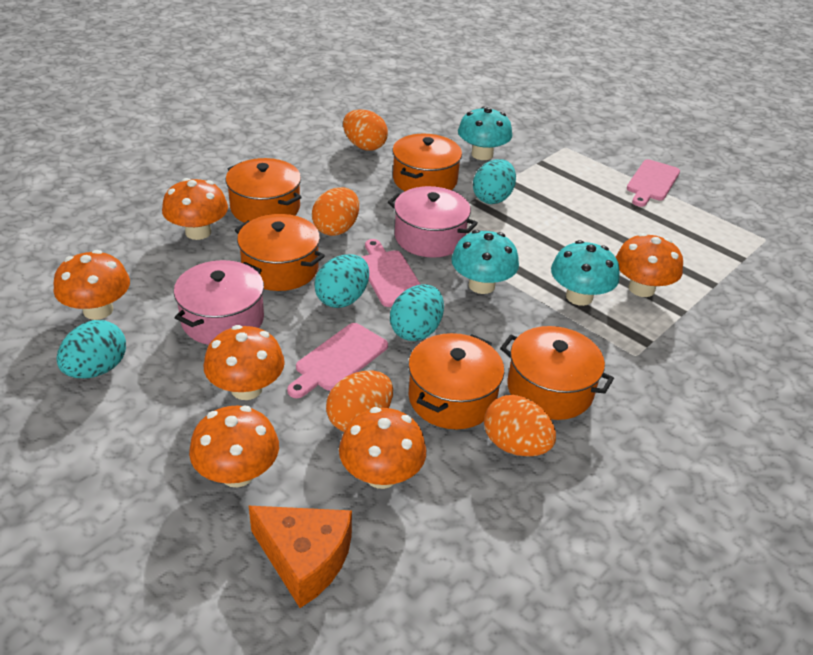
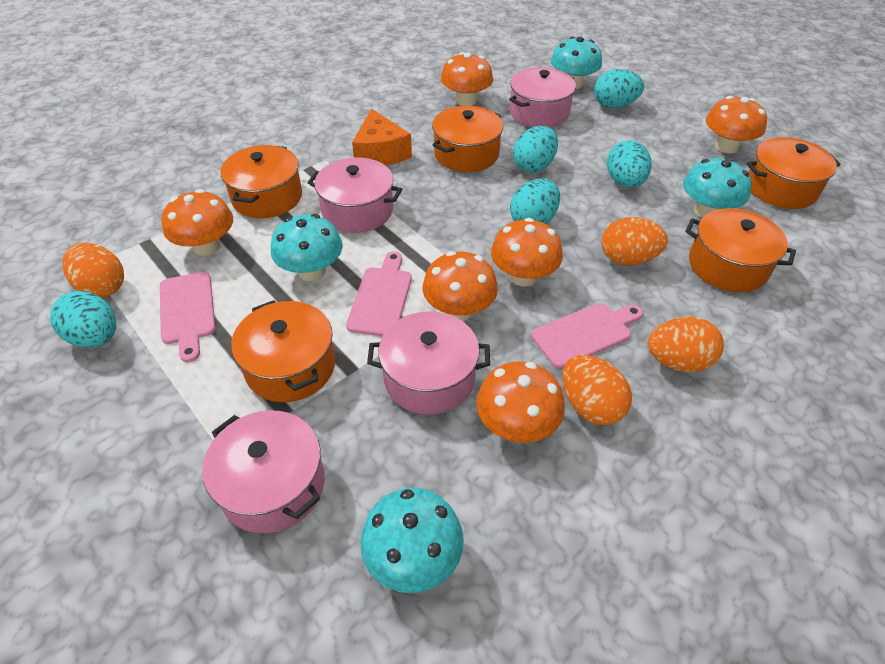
pink pot: 2 -> 4
turquoise egg: 4 -> 5
turquoise mushroom: 3 -> 4

